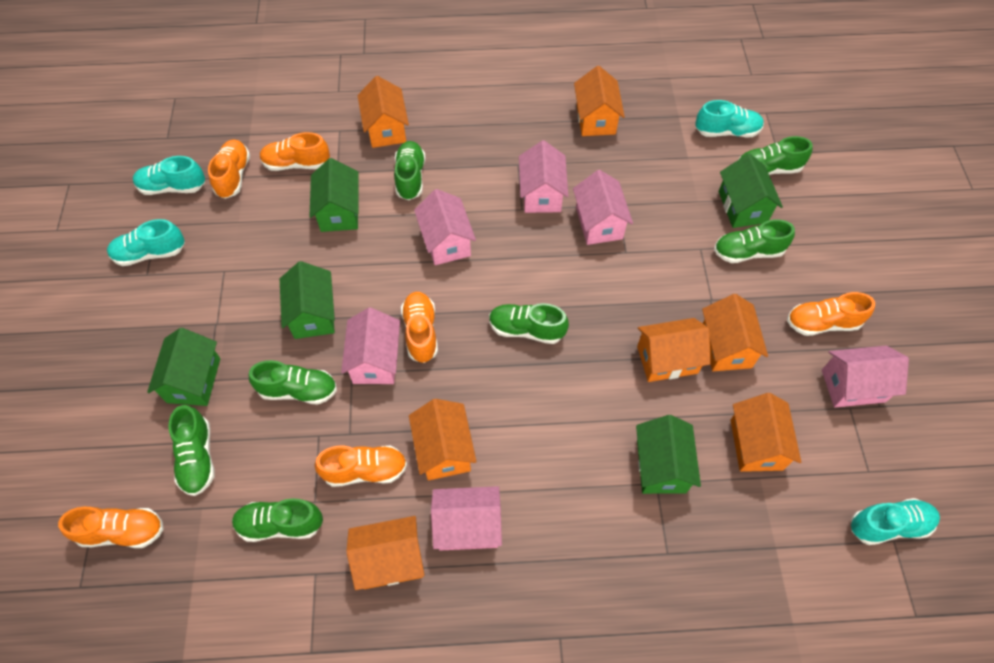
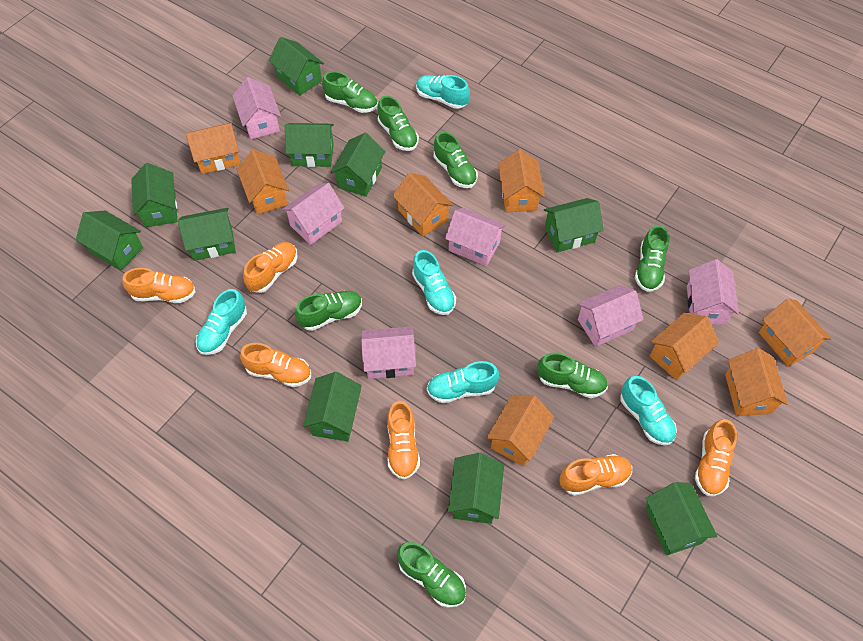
green house: 5 -> 10
orange house: 7 -> 8
turquoise shoe: 4 -> 5

